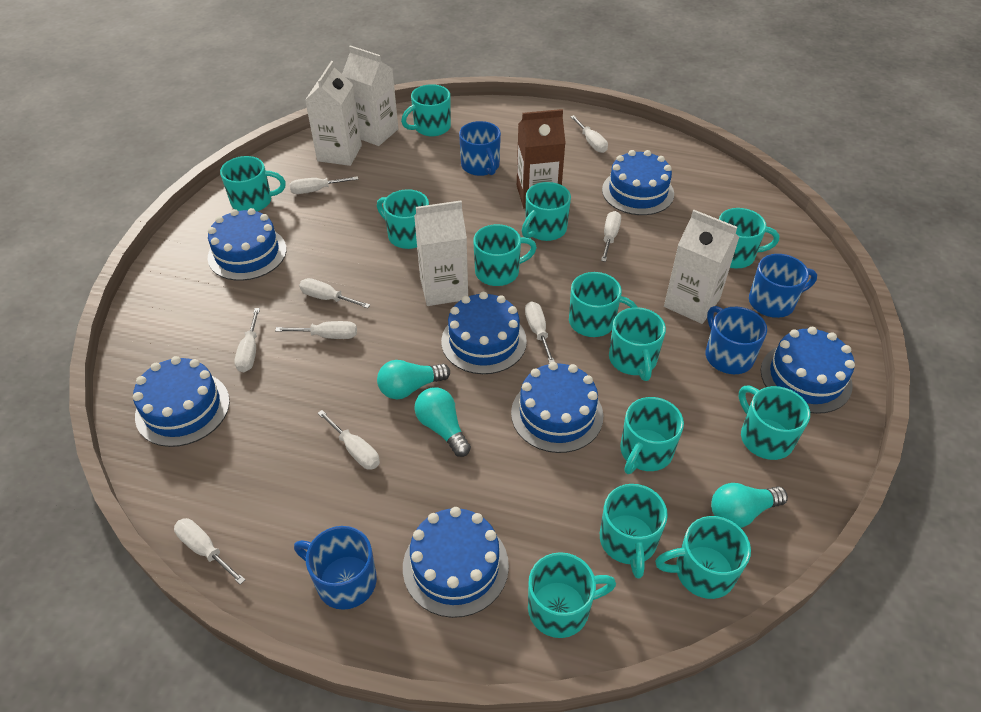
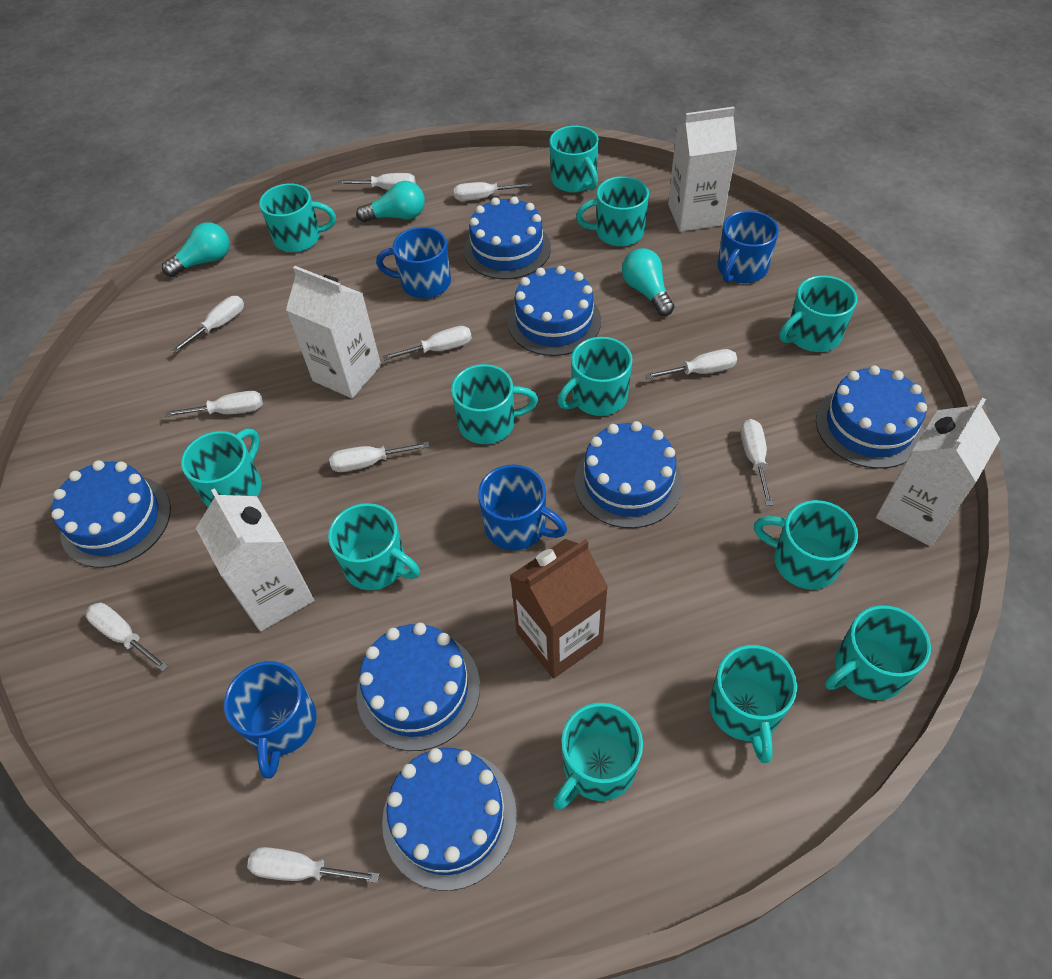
turquoise mug: 13 -> 12
white screwdriver: 9 -> 10

